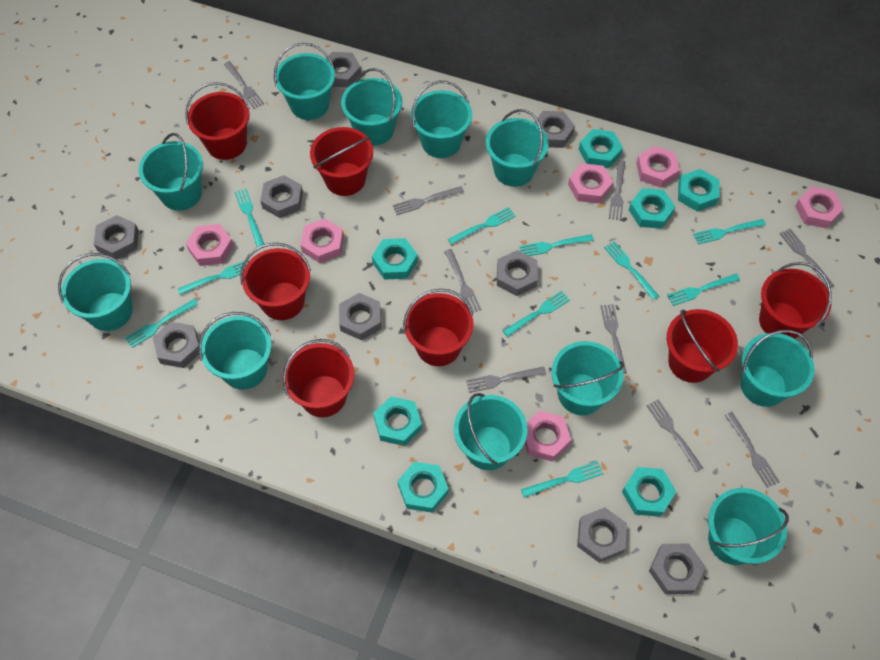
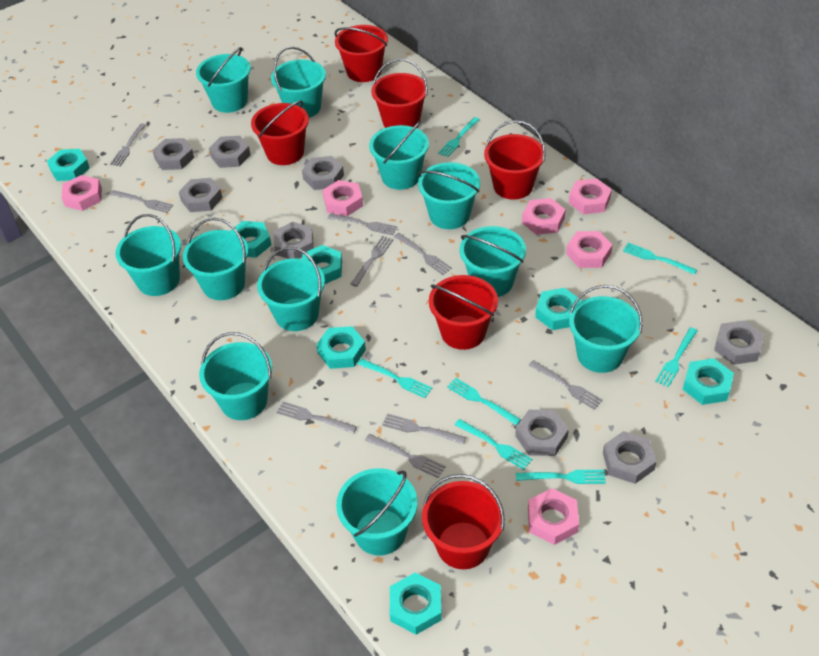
grey nut: 9 -> 8
red bucket: 7 -> 6
turquoise fork: 10 -> 7

